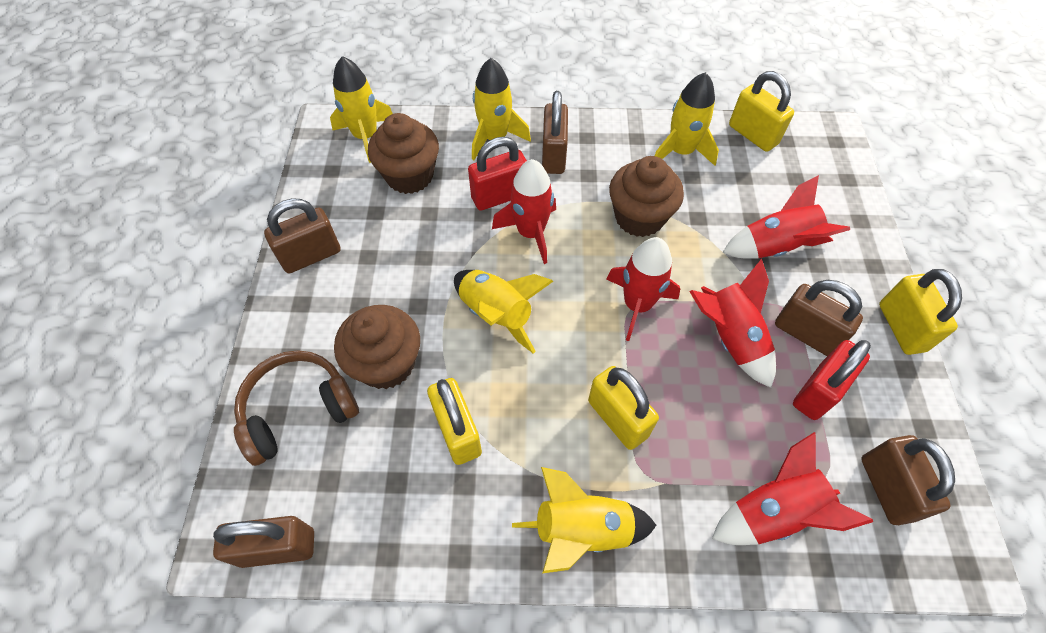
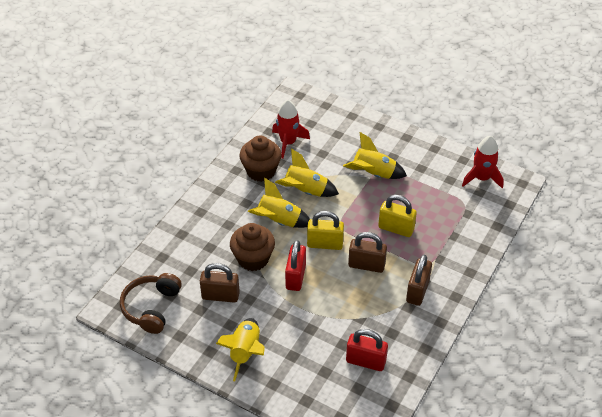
brown cupcake: 3 -> 2
brown padlock: 5 -> 3
red rocket: 5 -> 2
yellow padlock: 4 -> 2
yellow rocket: 5 -> 4

